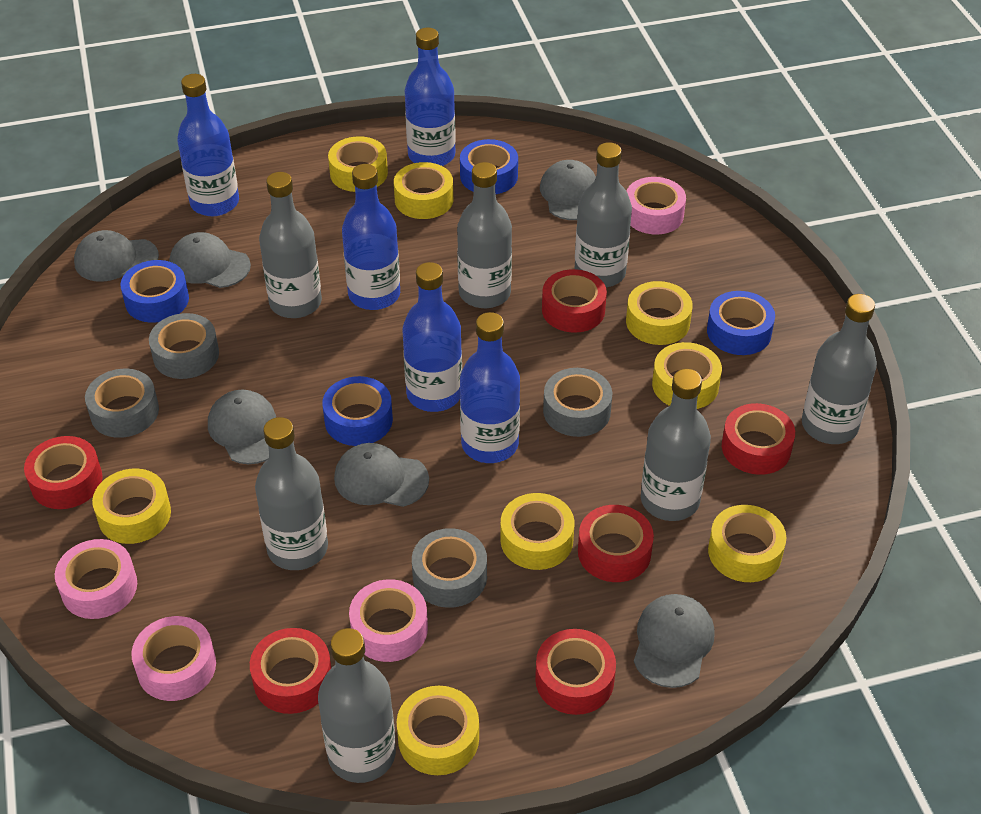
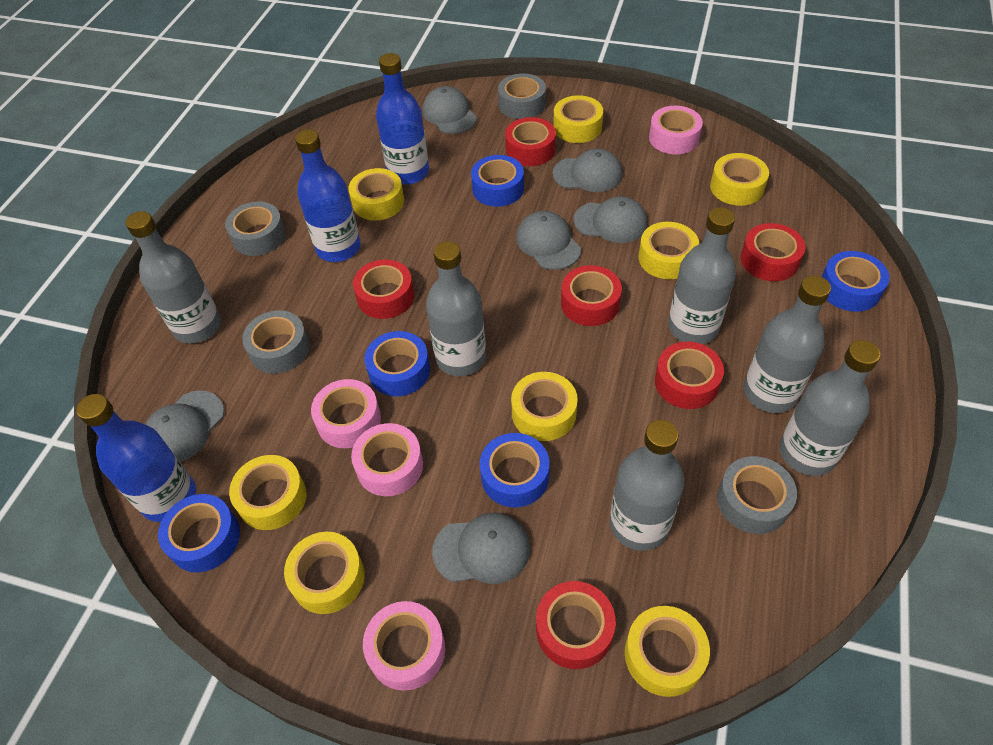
blue bottle: 5 -> 3
blue tape: 4 -> 5
grey bottle: 7 -> 6

